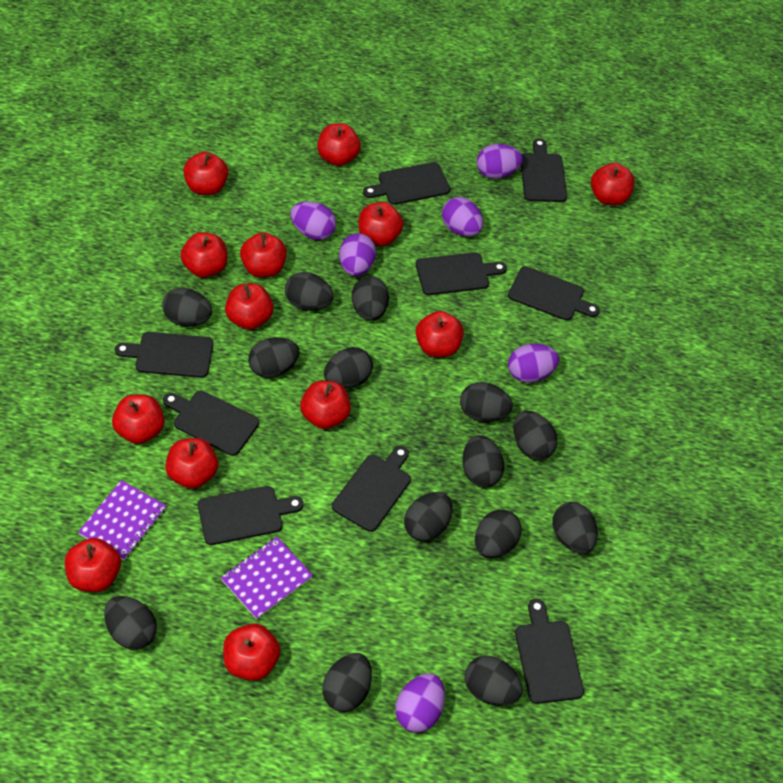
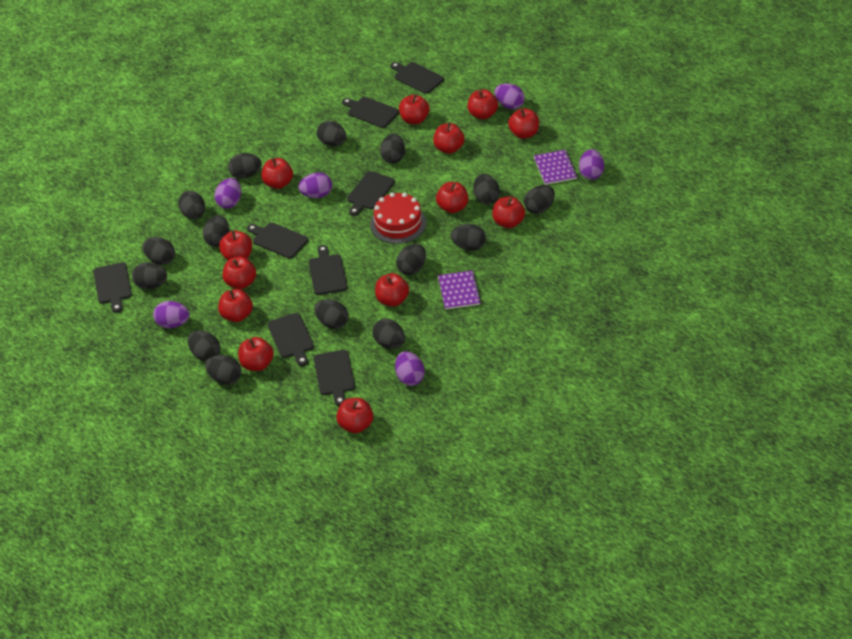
black cutting board: 9 -> 8
black egg: 14 -> 15
red cake: 0 -> 1

